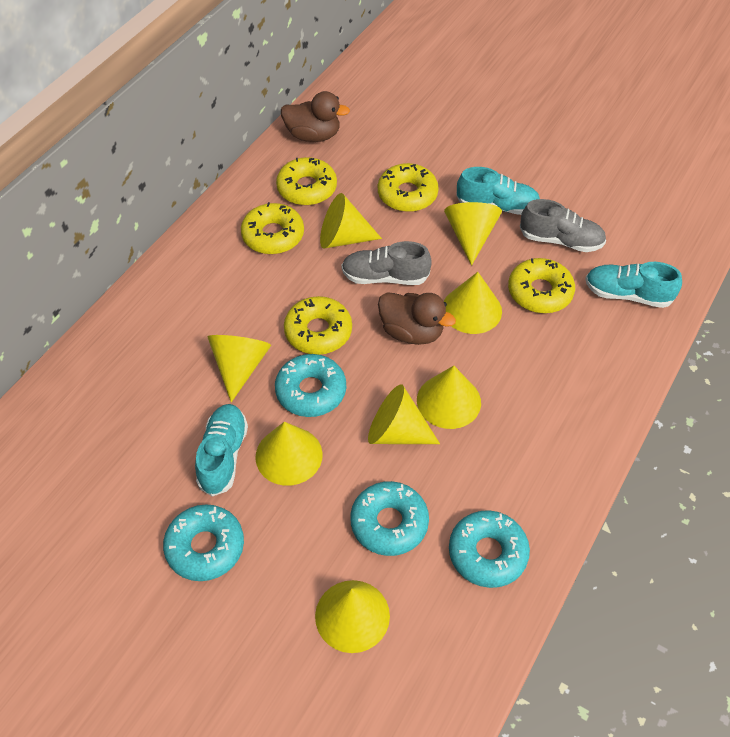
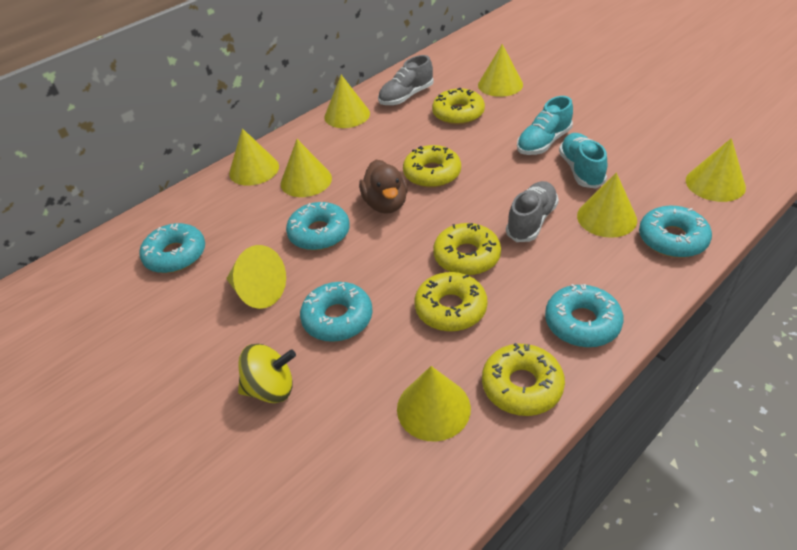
brown duck: 2 -> 1
turquoise donut: 4 -> 5
turquoise shoe: 3 -> 2
yellow spinning top: 0 -> 1

